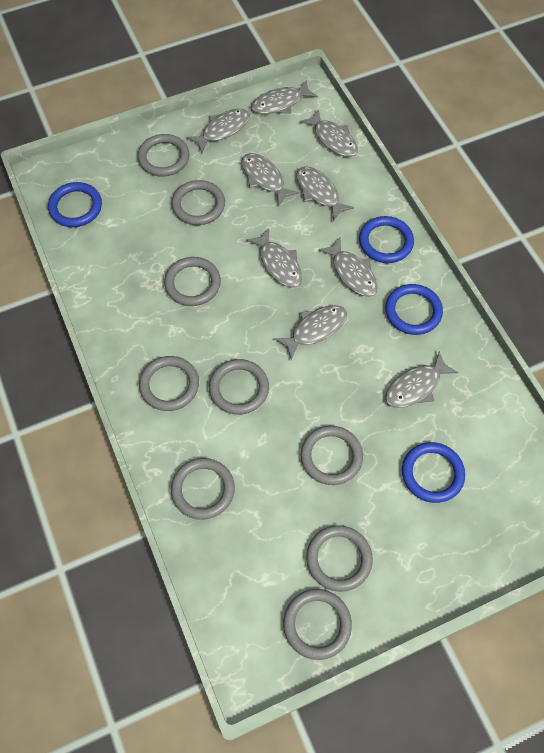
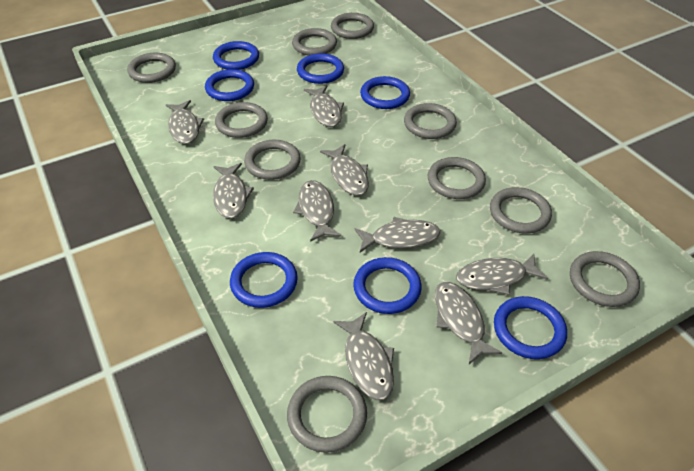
blue ring: 4 -> 7
grey ring: 9 -> 10

